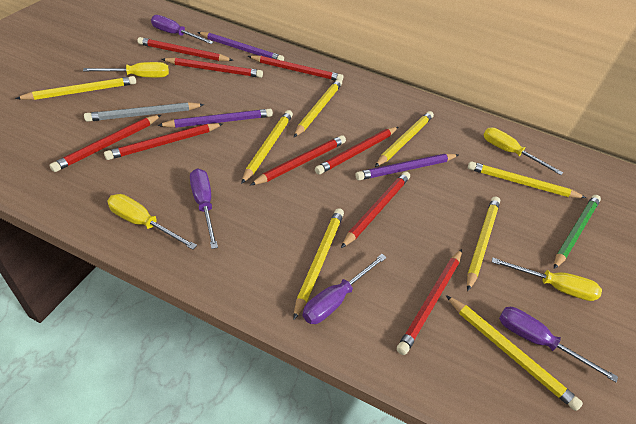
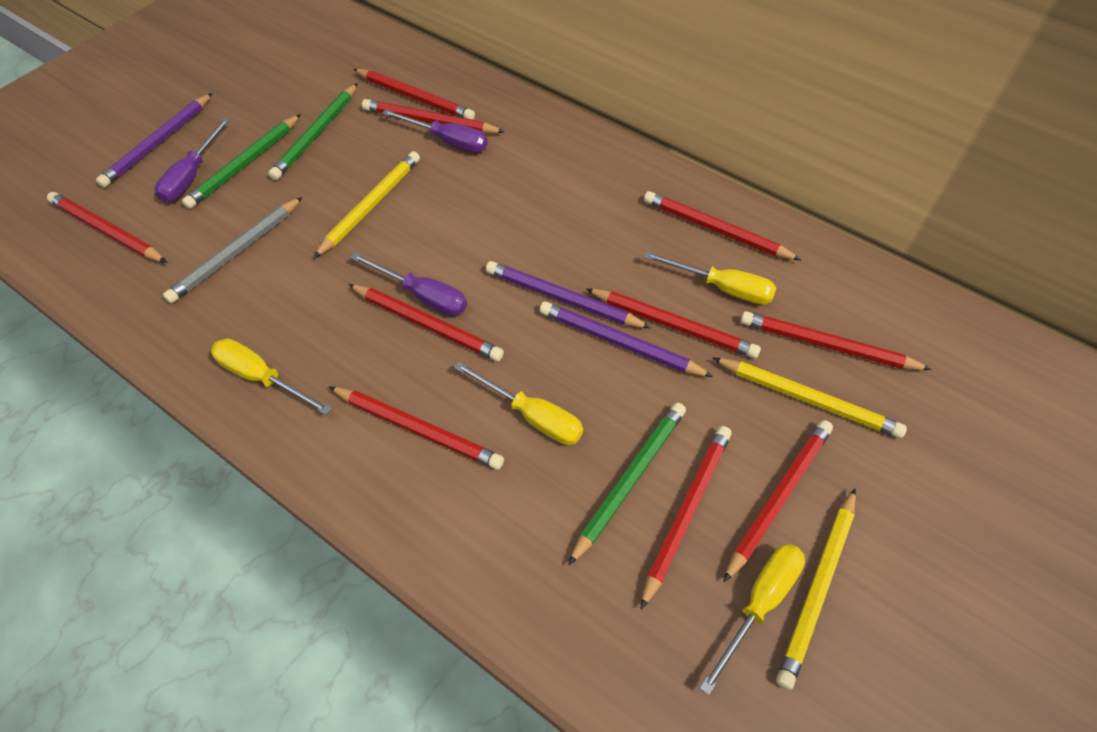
green pencil: 1 -> 3
purple screwdriver: 4 -> 3
red pencil: 9 -> 10
yellow pencil: 8 -> 3

